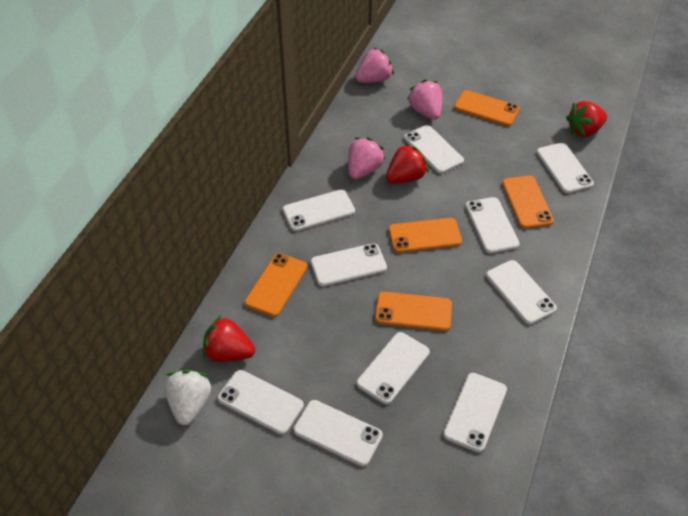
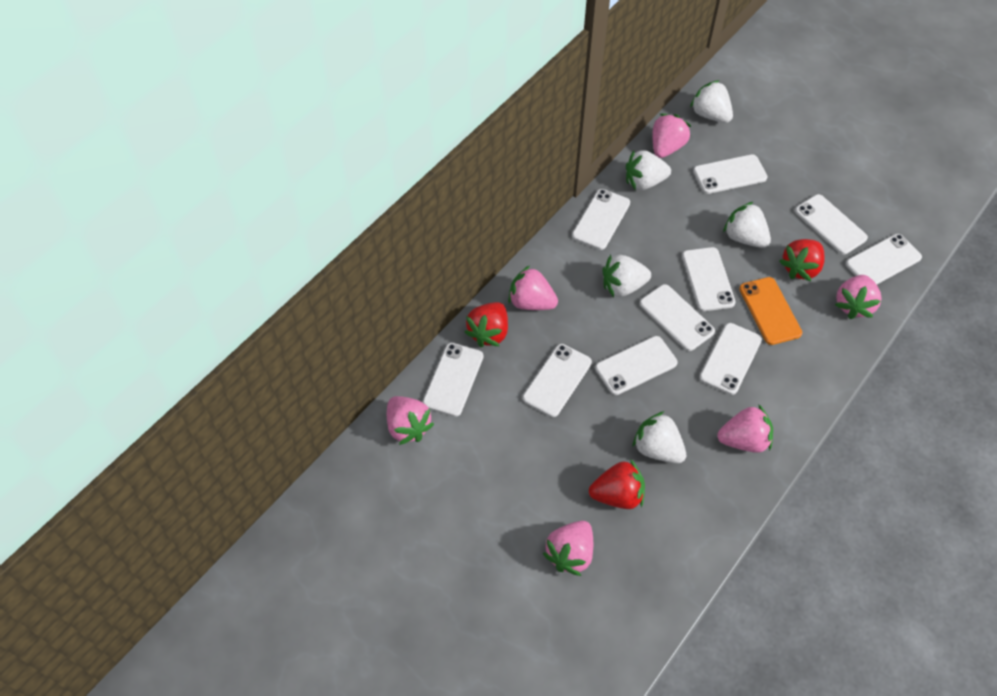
orange phone: 5 -> 1
pink strawberry: 3 -> 6
white strawberry: 1 -> 5

